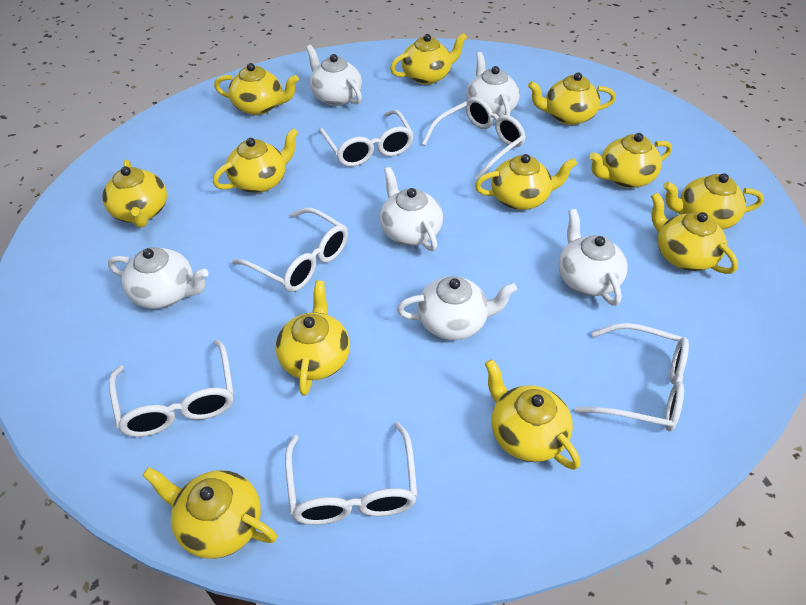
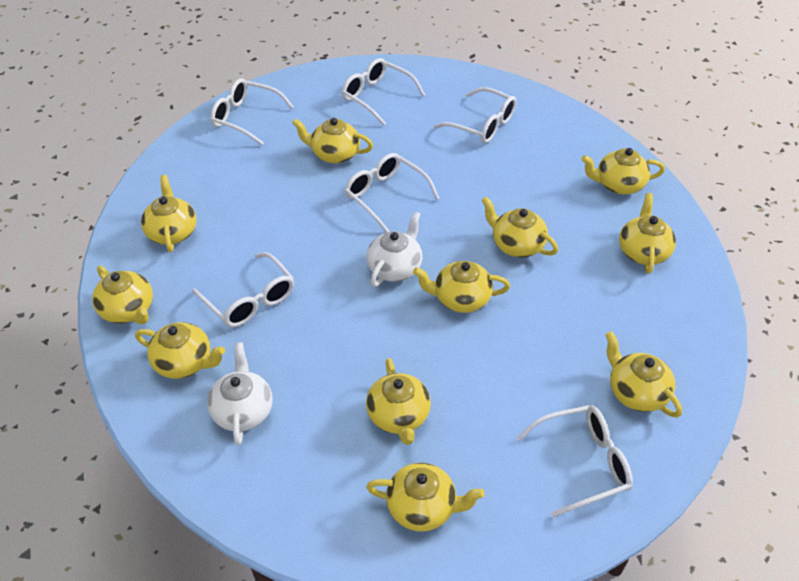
white teapot: 6 -> 2
yellow teapot: 12 -> 11

